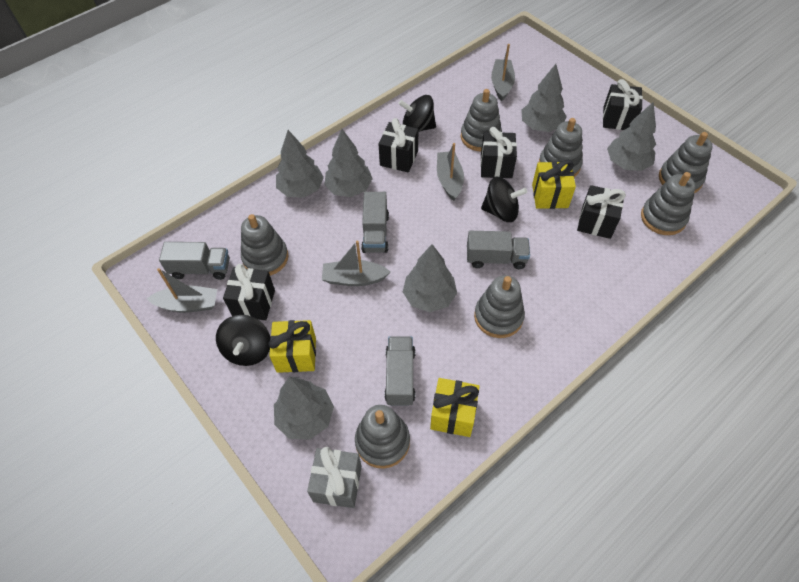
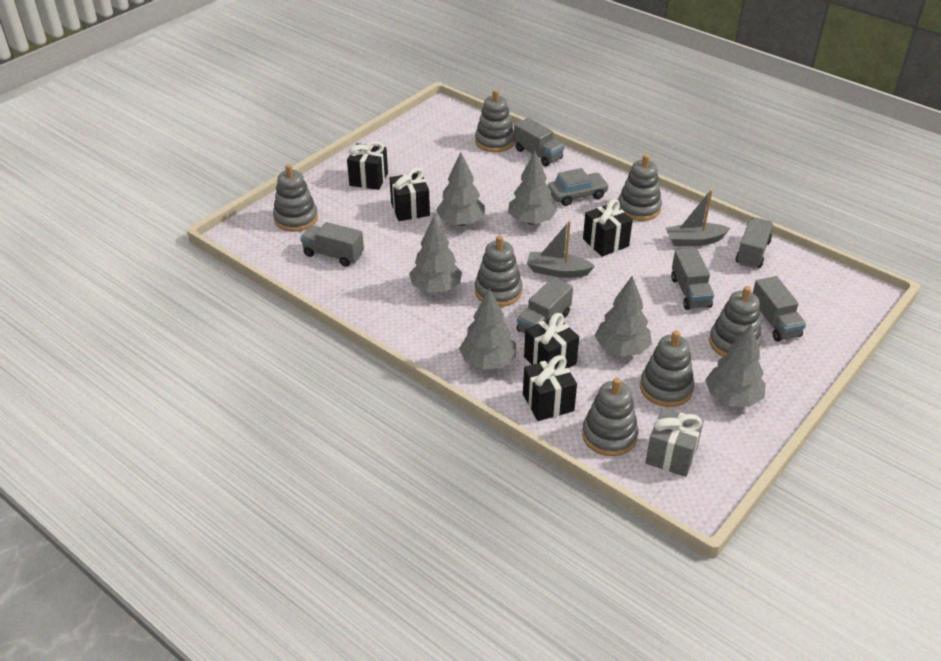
black spinning top: 3 -> 0
grey boat: 4 -> 2
grey car: 0 -> 1
grey truck: 4 -> 6
yellow gift: 3 -> 0

